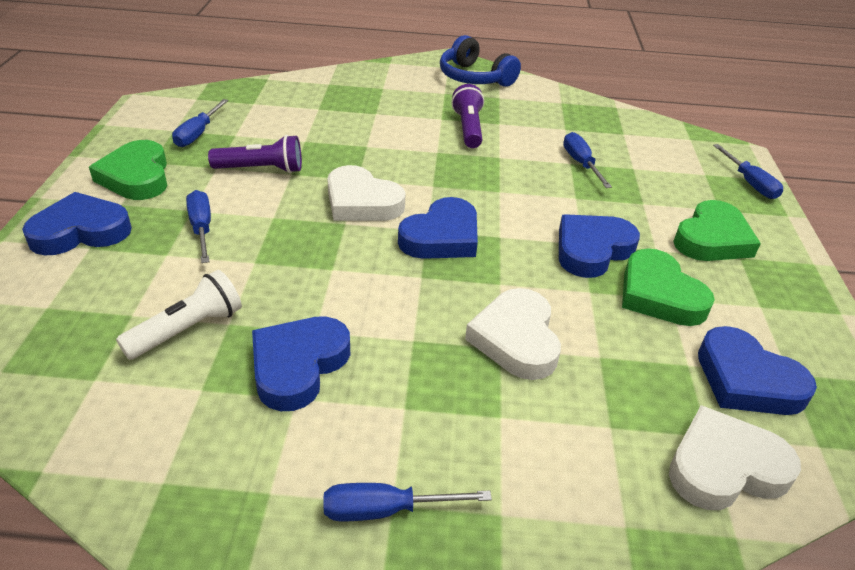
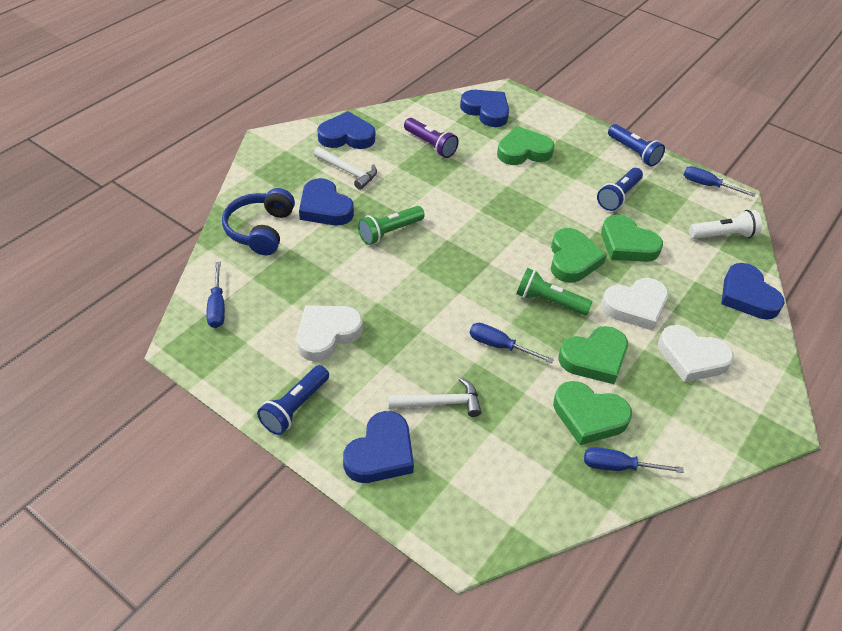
blue flashlight: 0 -> 3
blue screwdriver: 5 -> 4
green flashlight: 0 -> 2
green heart: 3 -> 5
purple flashlight: 2 -> 1
white hammer: 0 -> 2

